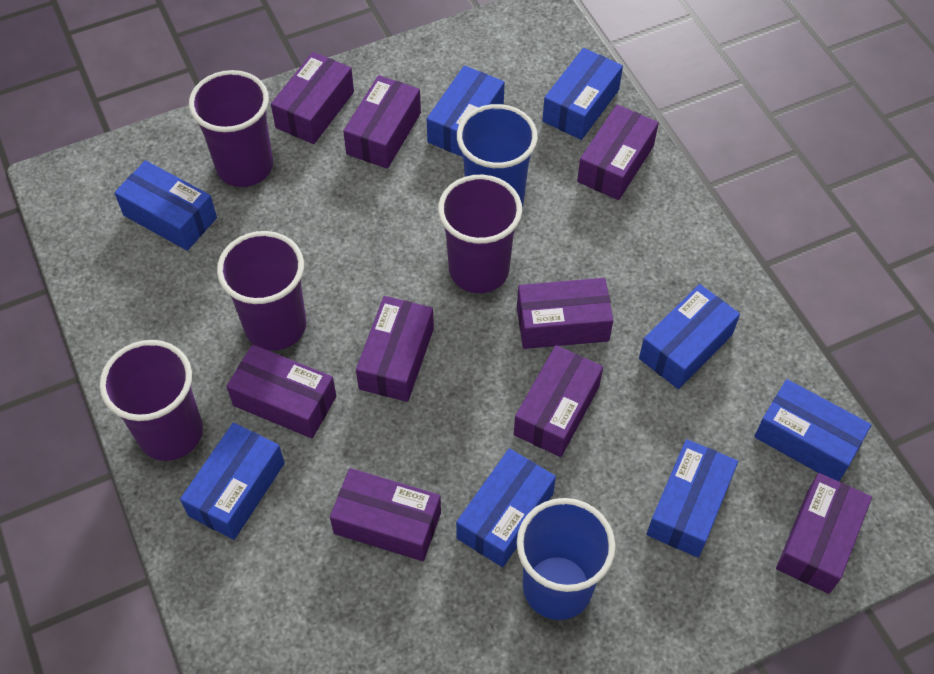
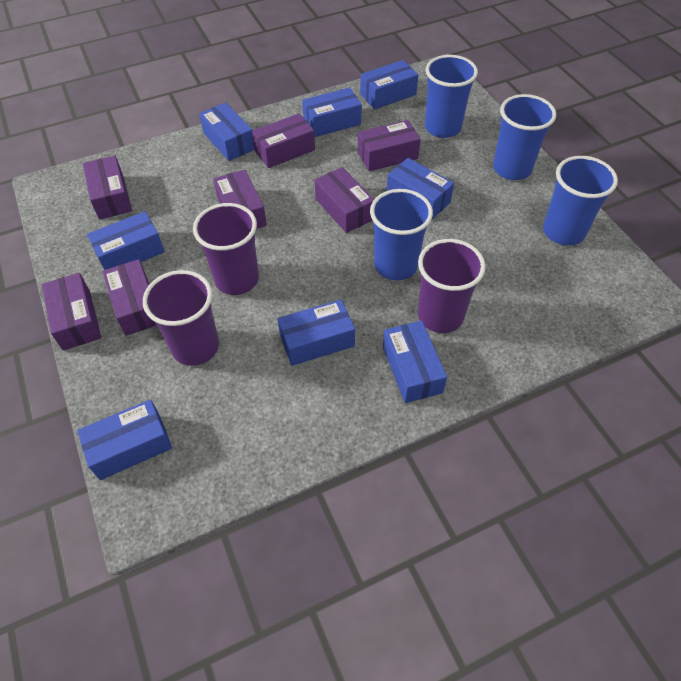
blue cup: 2 -> 4
purple box: 9 -> 7
purple cup: 4 -> 3

